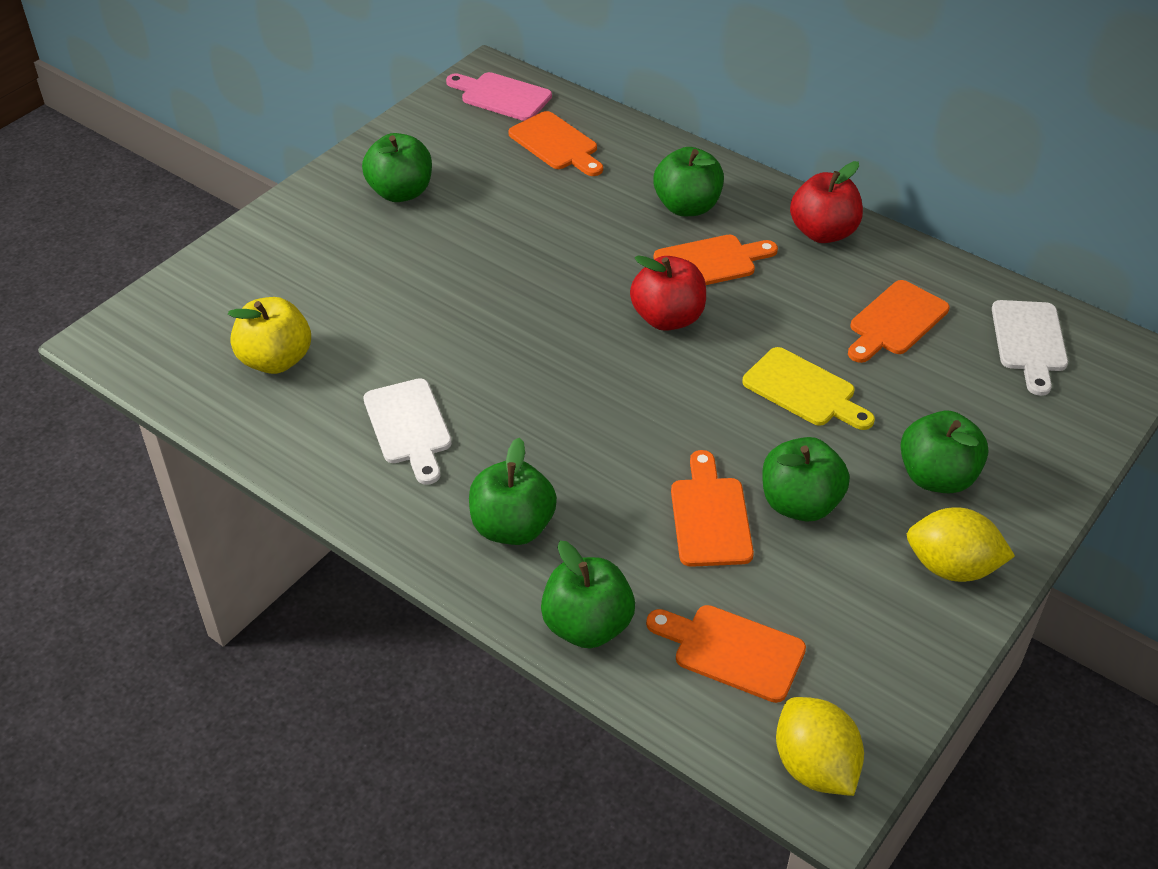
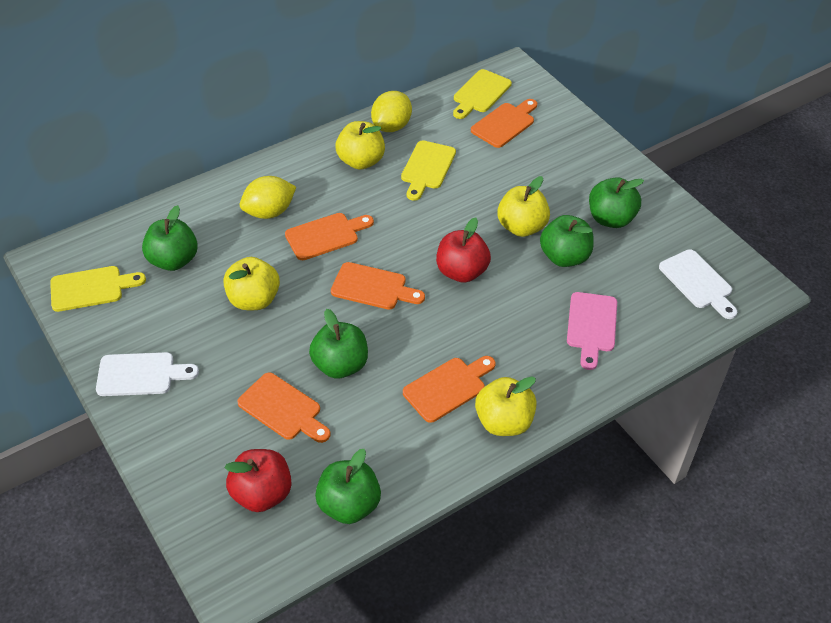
green apple: 6 -> 5
yellow apple: 1 -> 4
yellow cutting board: 1 -> 3

